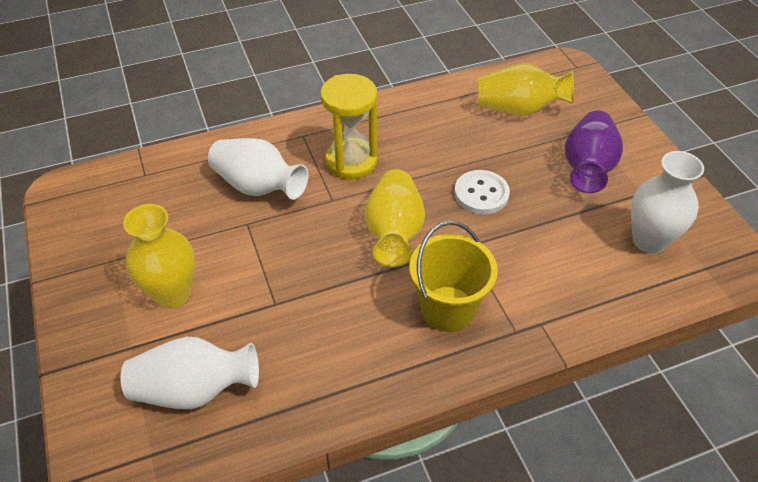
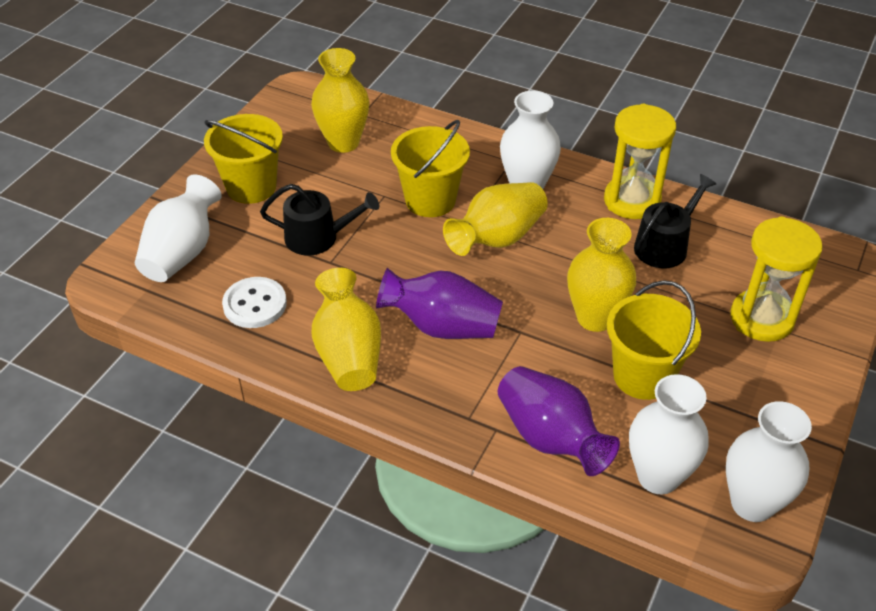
black watering can: 0 -> 2
purple vase: 1 -> 2
white vase: 3 -> 4
yellow bucket: 1 -> 3
yellow hourglass: 1 -> 2
yellow vase: 3 -> 4

